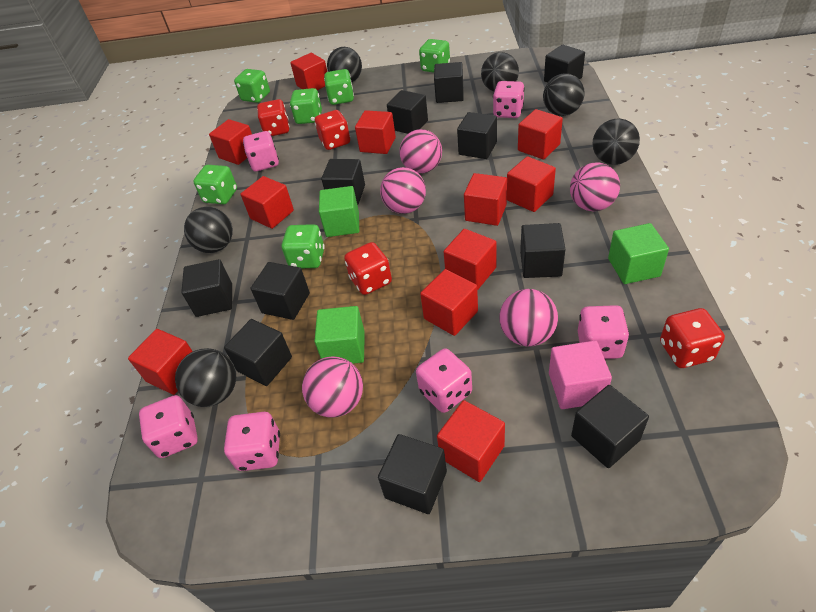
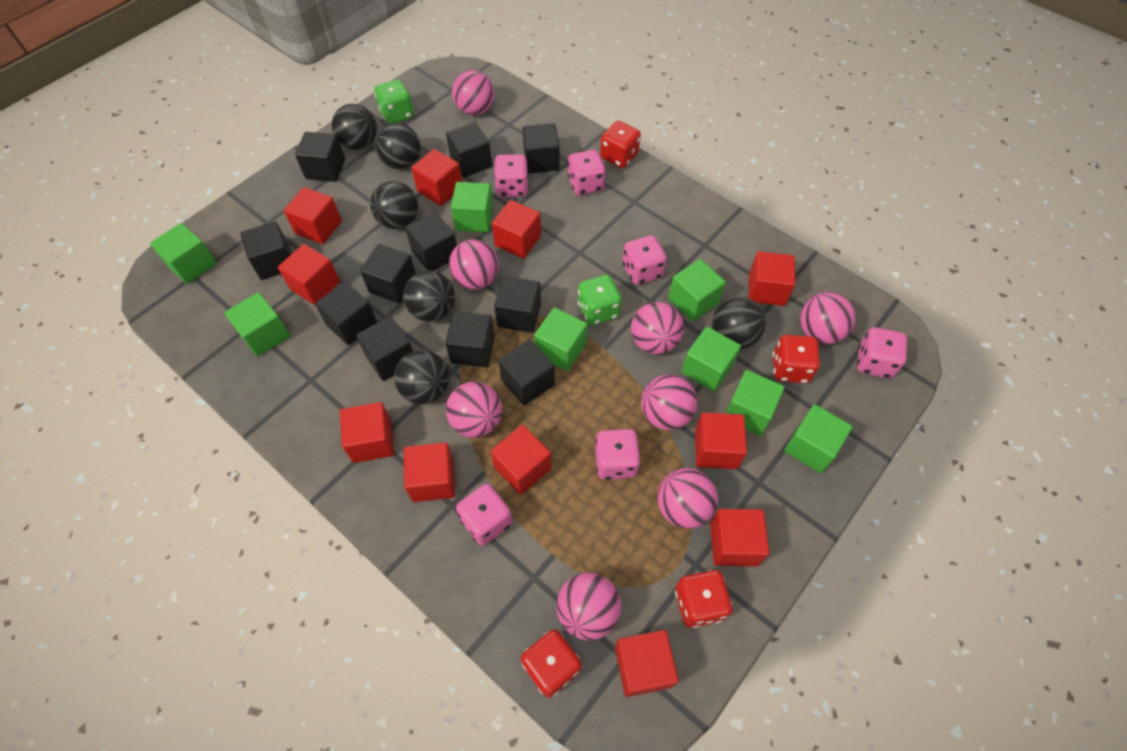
green cube: 3 -> 8
green dice: 6 -> 2
pink ball: 5 -> 8
pink cube: 1 -> 0

